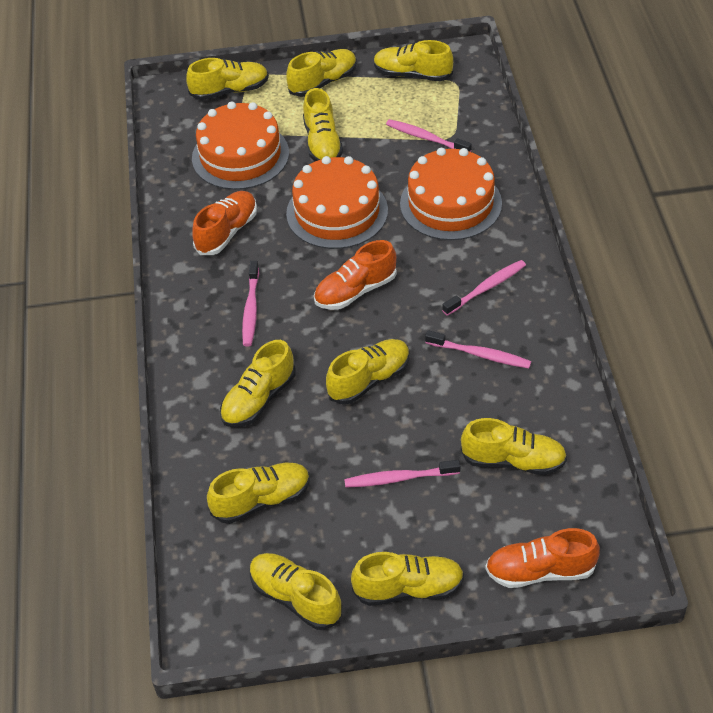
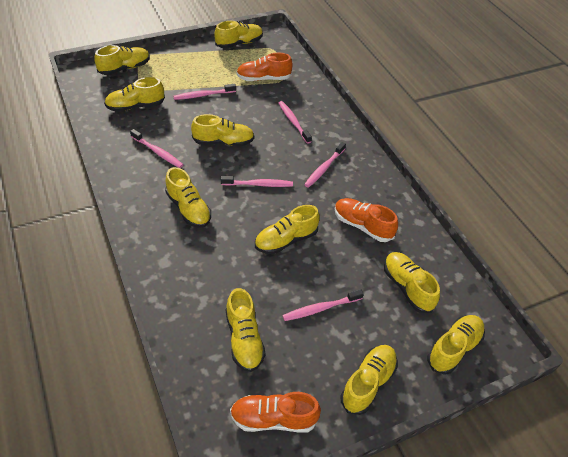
orange cake: 3 -> 0
pink toothbrush: 5 -> 6

